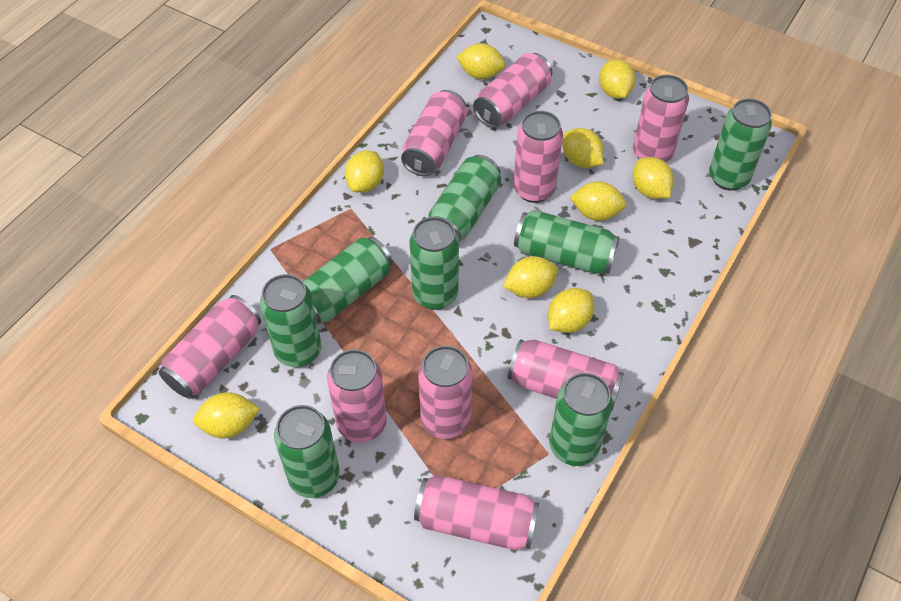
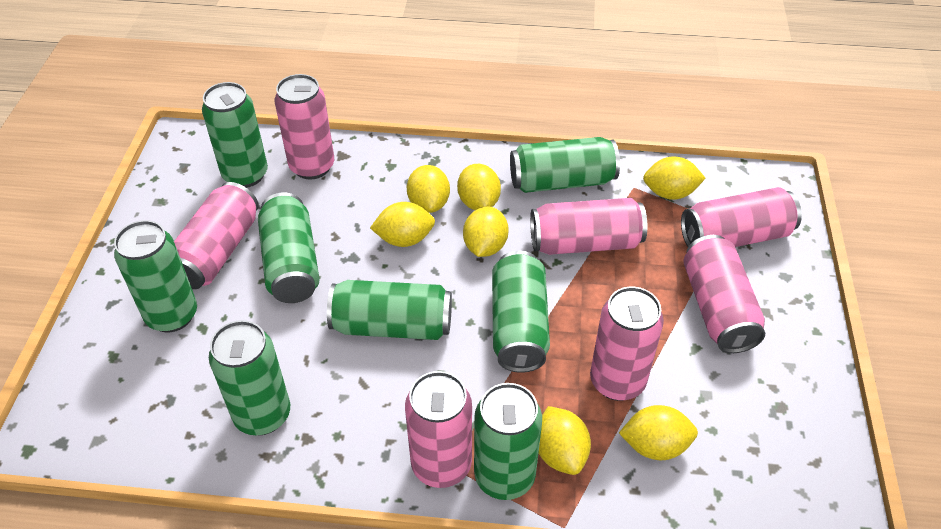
pink can: 9 -> 7
yellow lemon: 9 -> 7

